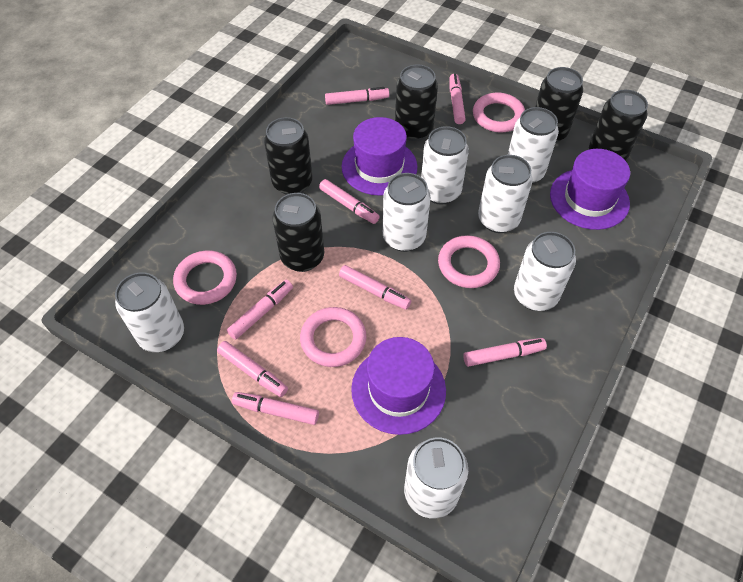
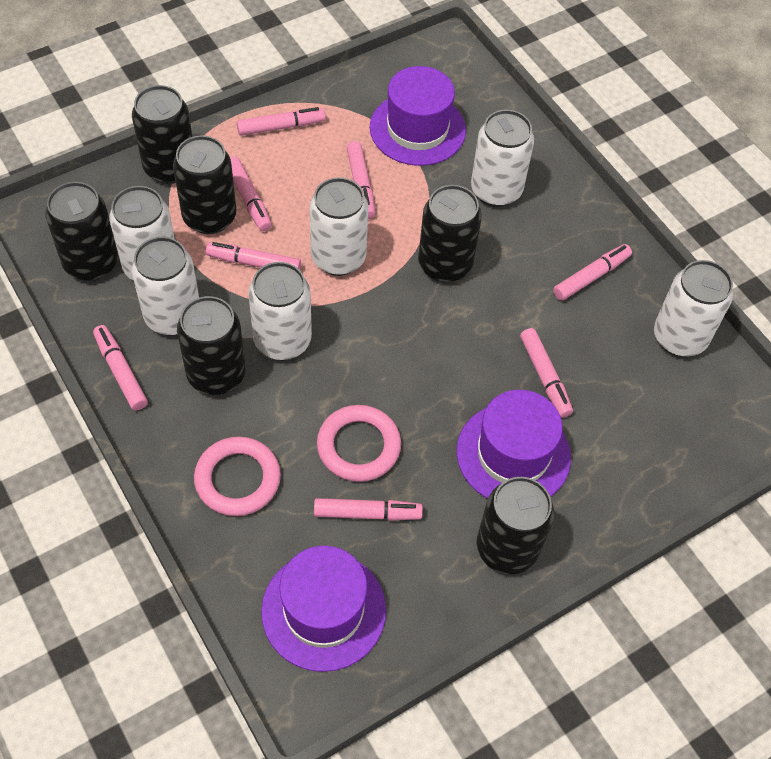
black can: 5 -> 6
pink ring: 4 -> 2
white can: 7 -> 6

